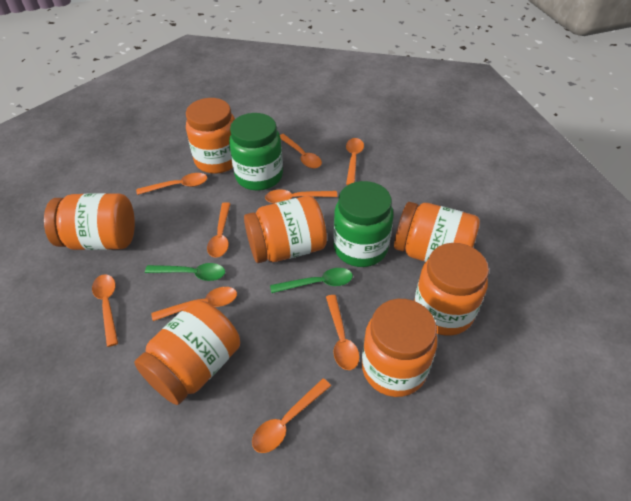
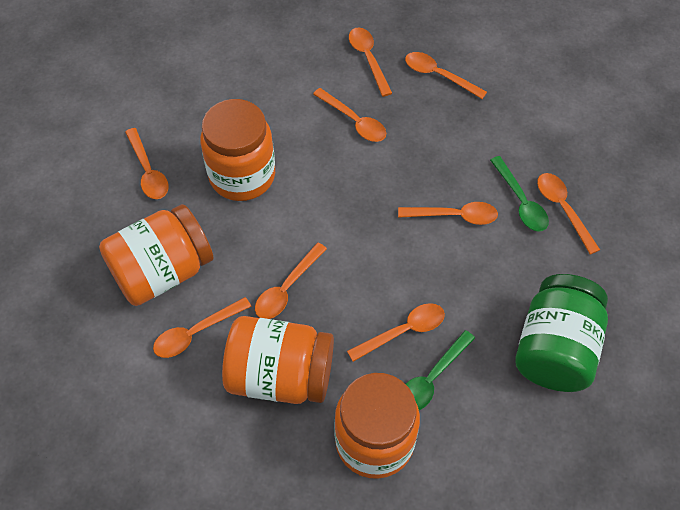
green jar: 2 -> 1
orange jar: 7 -> 4

